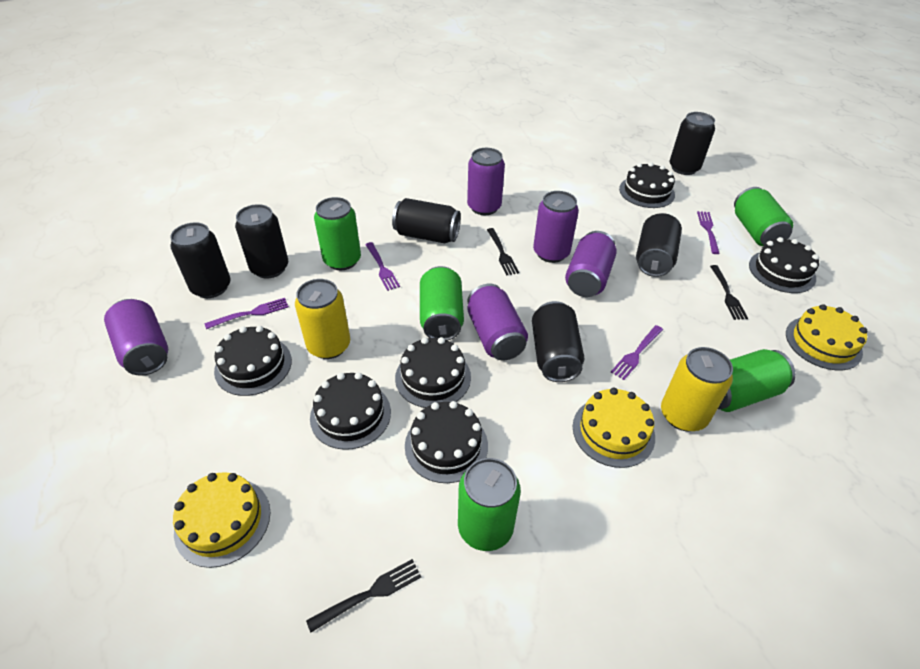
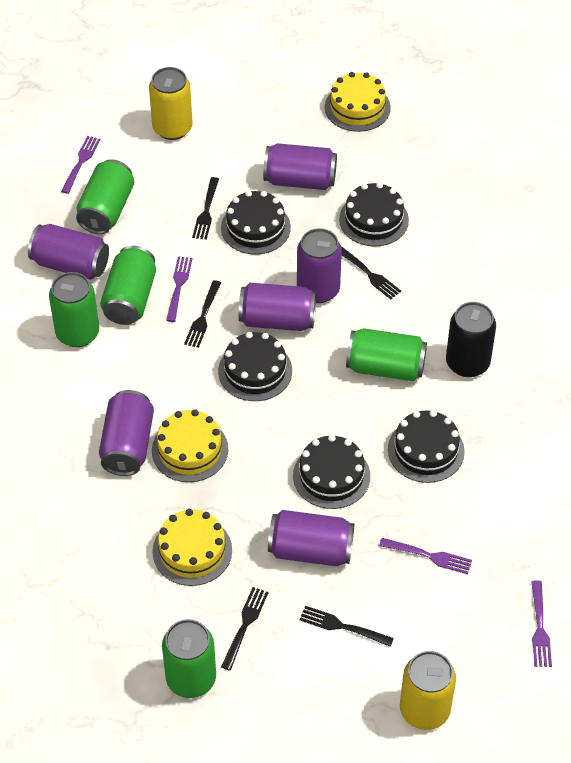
black cake: 6 -> 5
black can: 6 -> 1
black fork: 3 -> 5
purple can: 5 -> 6

